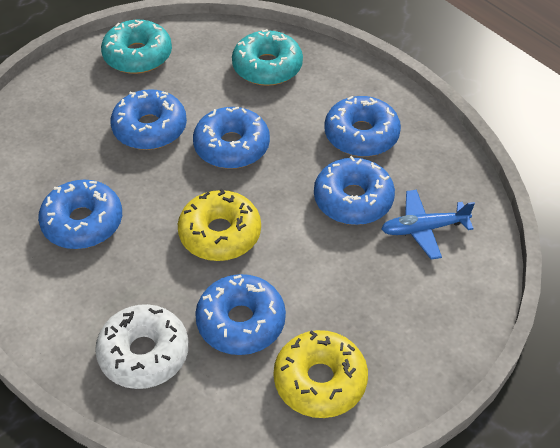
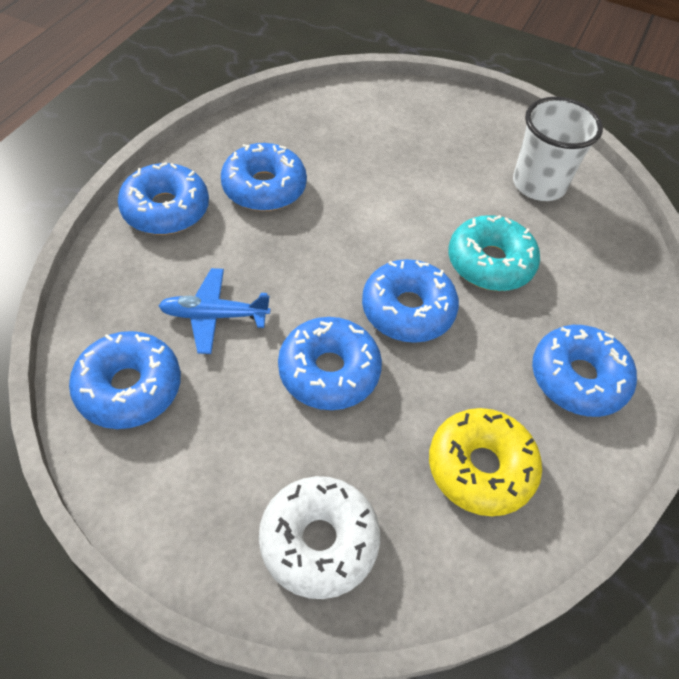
turquoise donut: 2 -> 1
white cup: 0 -> 1
yellow donut: 2 -> 1

